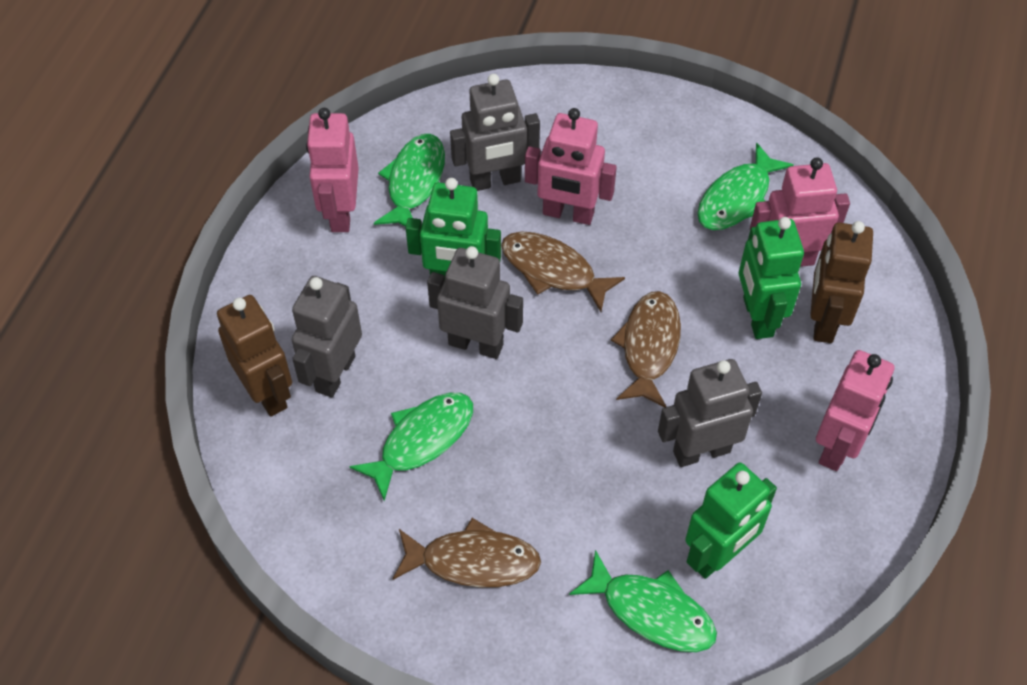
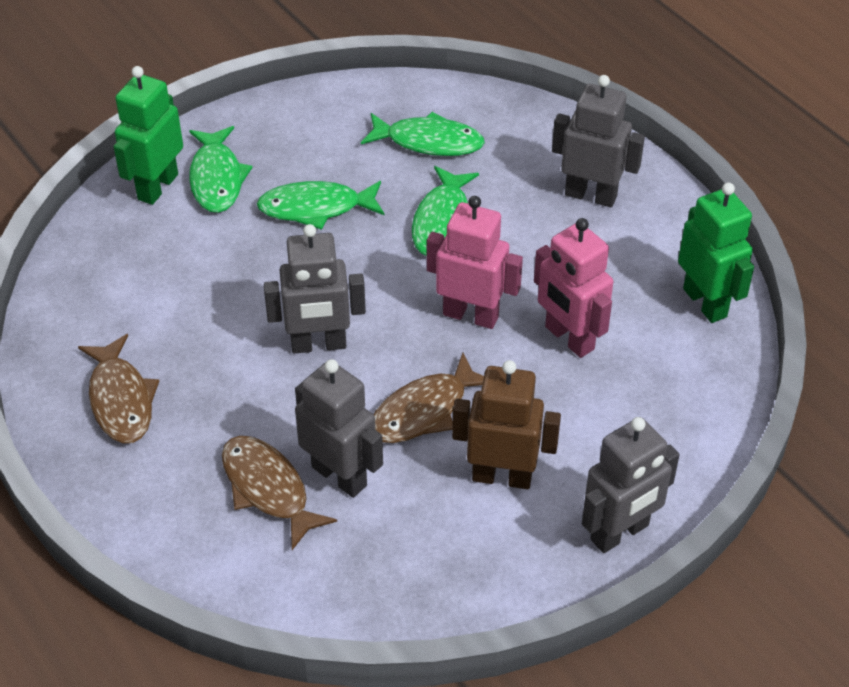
brown robot: 2 -> 1
green robot: 3 -> 2
pink robot: 4 -> 2

